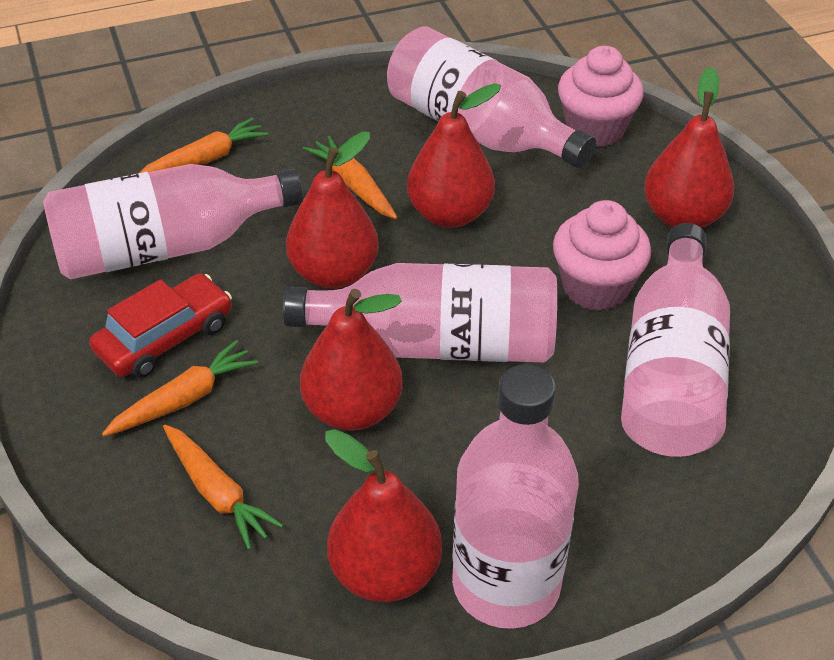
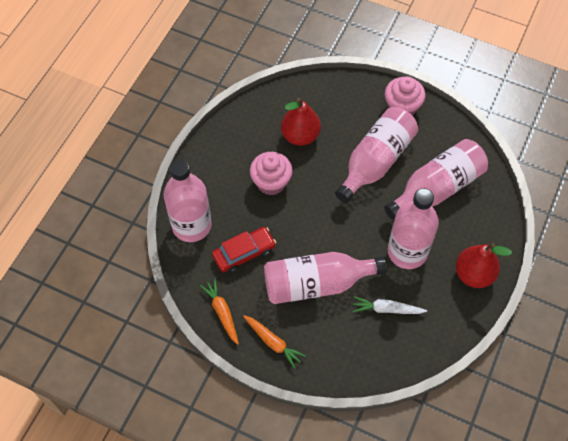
orange carrot: 4 -> 2
red pear: 5 -> 2
white carrot: 0 -> 1

